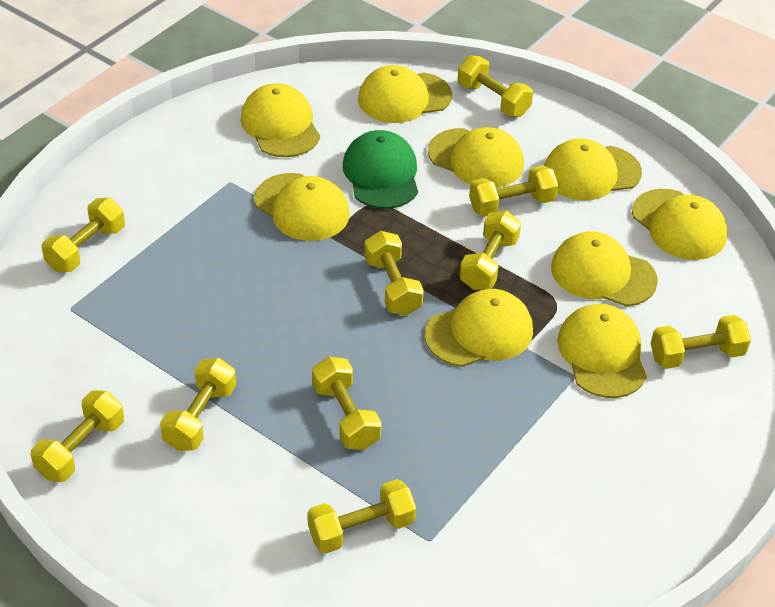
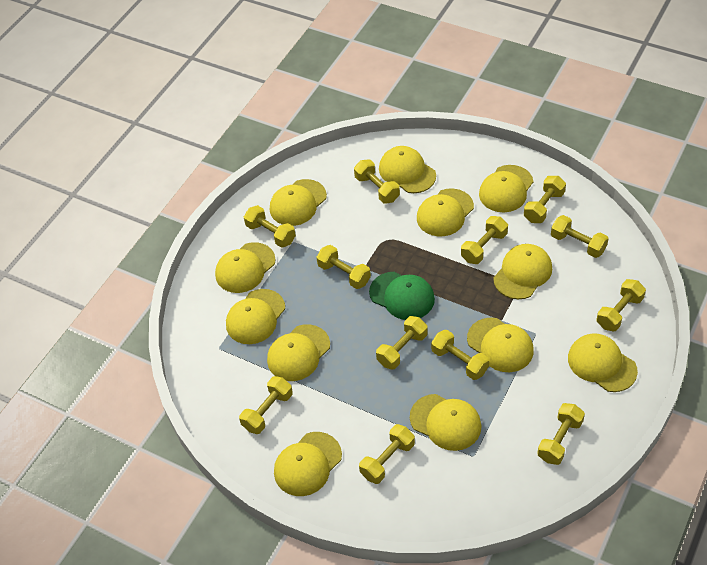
yellow cap: 9 -> 12
yellow dumbbell: 10 -> 12

